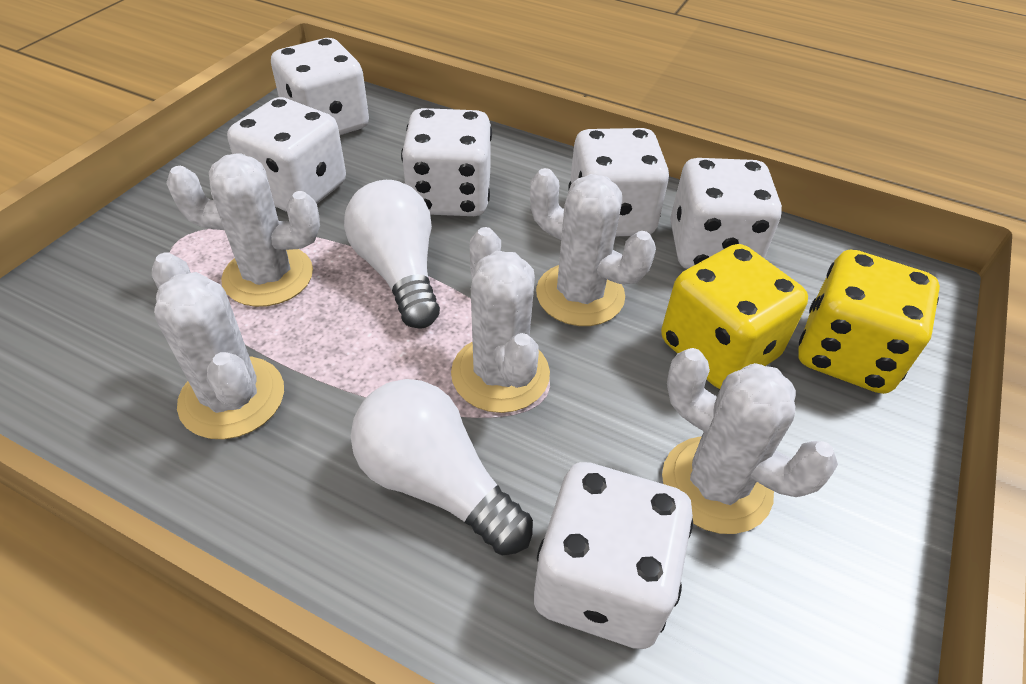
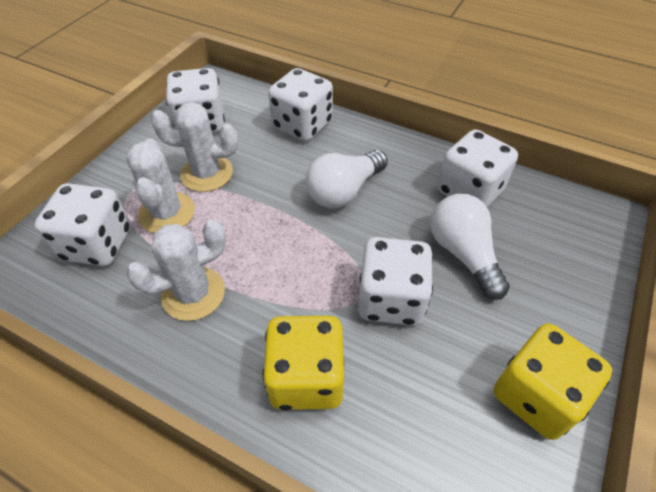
white cactus: 5 -> 3
white dice: 6 -> 5

